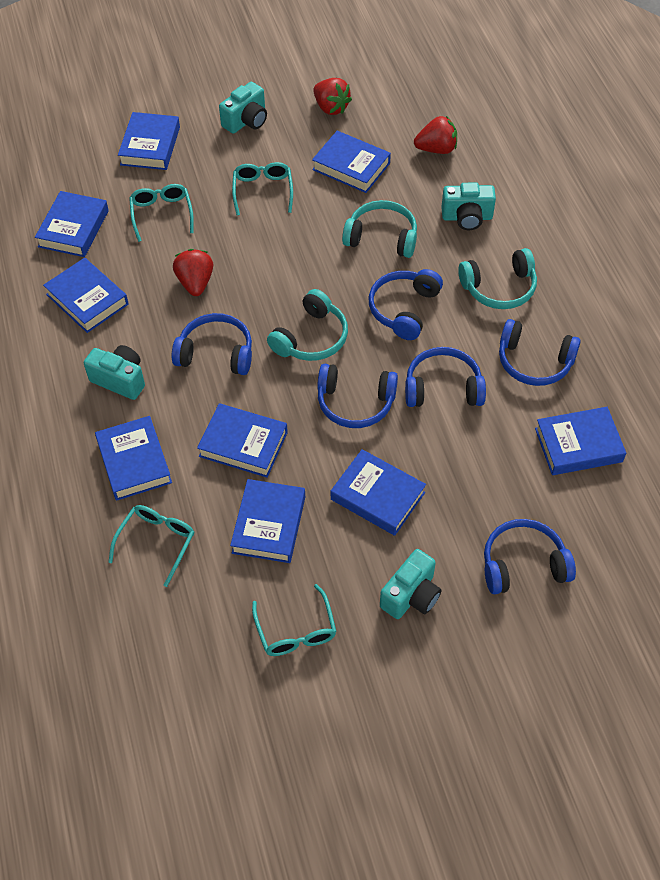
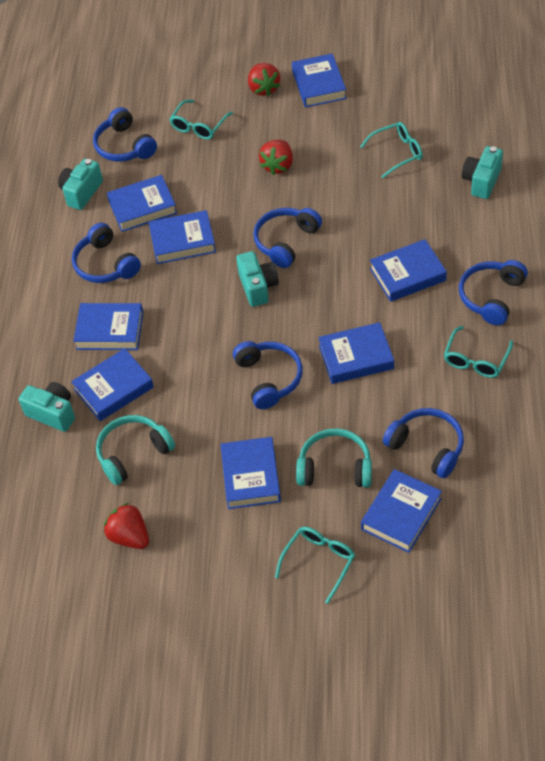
turquoise headphones: 3 -> 2

